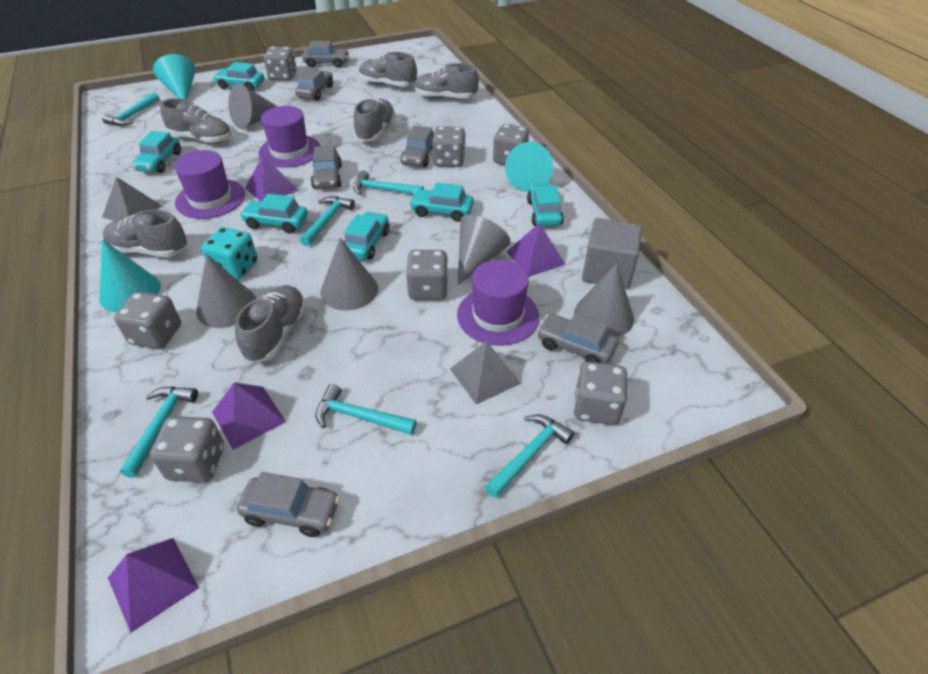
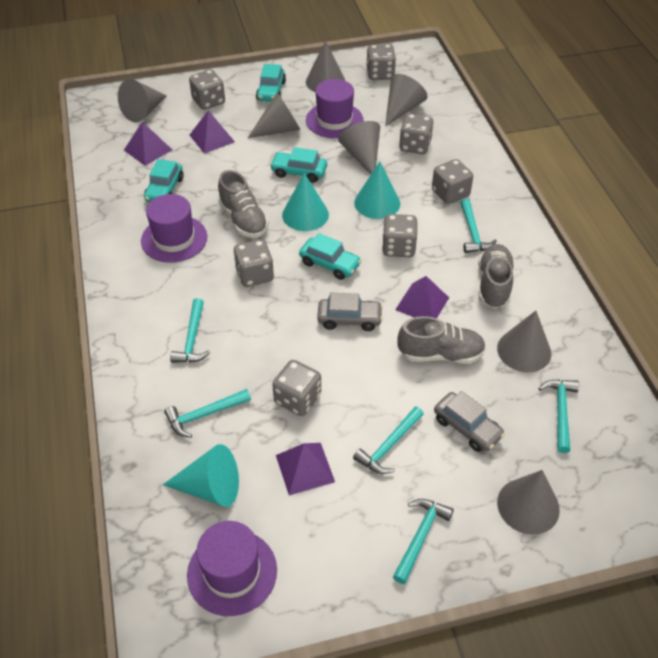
grey car: 6 -> 2
grey cone: 5 -> 7
grey cube: 1 -> 0
grey pyramid: 2 -> 0
grey shoe: 6 -> 3
turquoise car: 6 -> 4
turquoise dice: 1 -> 0

